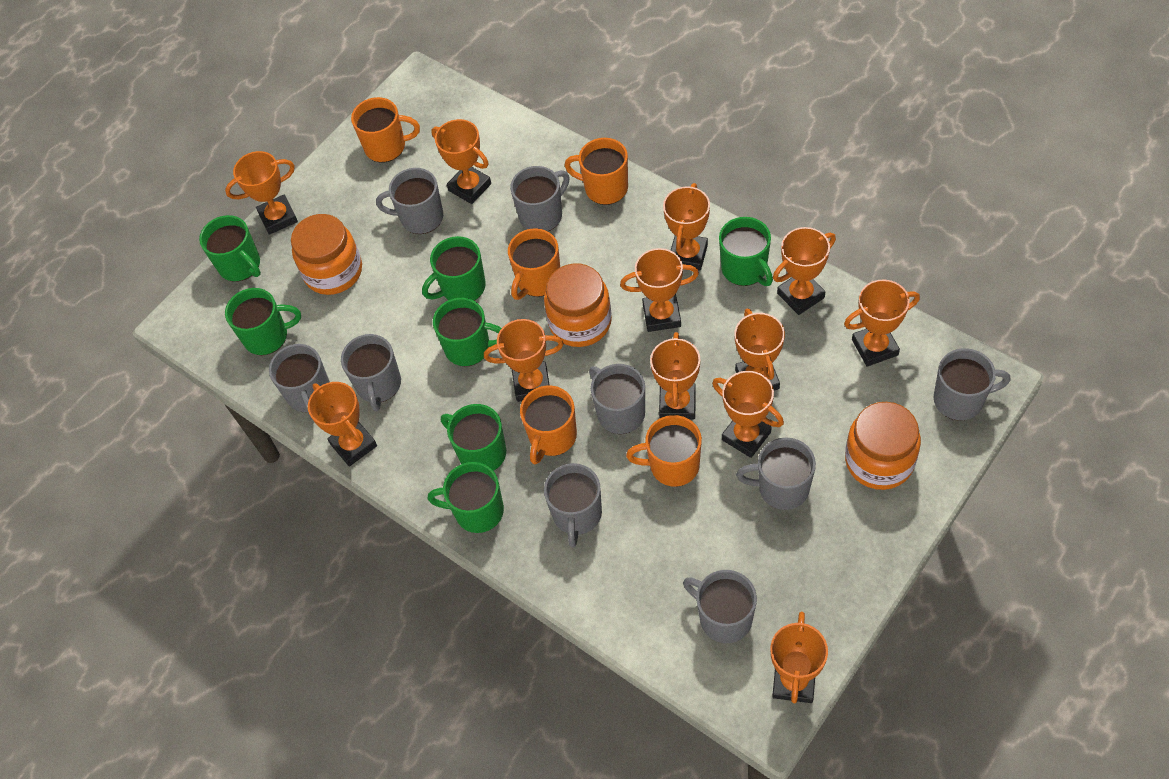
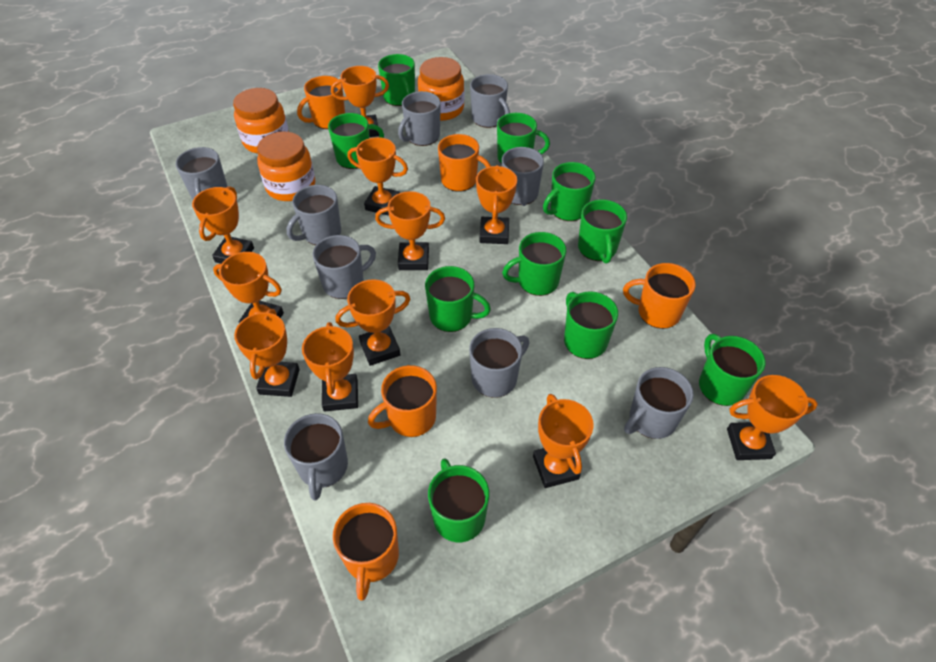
green mug: 7 -> 10
orange trophy: 12 -> 11

